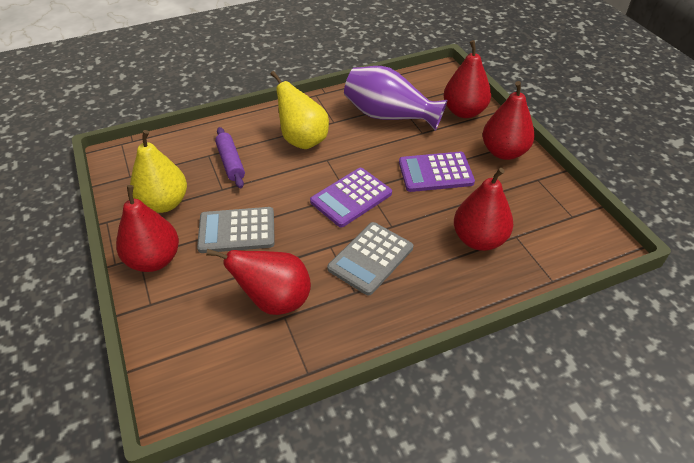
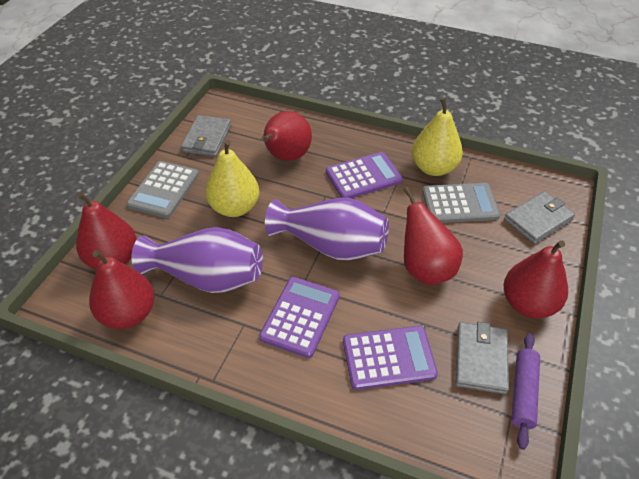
grey wallet: 0 -> 3
purple calculator: 2 -> 3
purple vase: 1 -> 2

